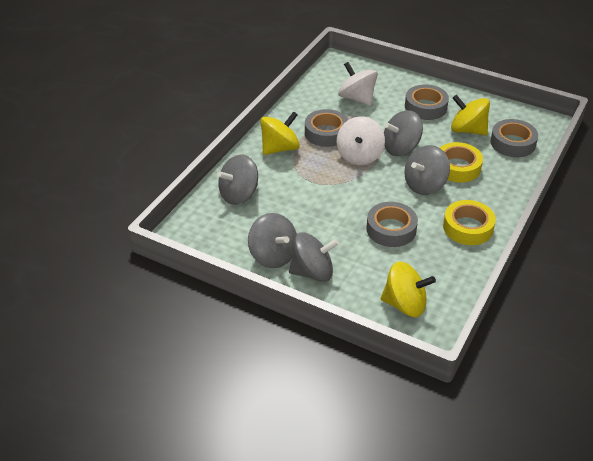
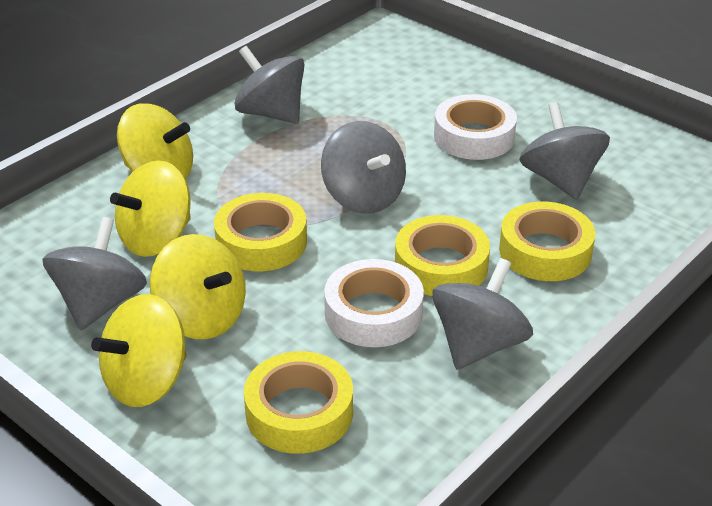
grey tape: 4 -> 0
white spinning top: 2 -> 0
white tape: 0 -> 2
yellow spinning top: 3 -> 4
yellow tape: 2 -> 4

